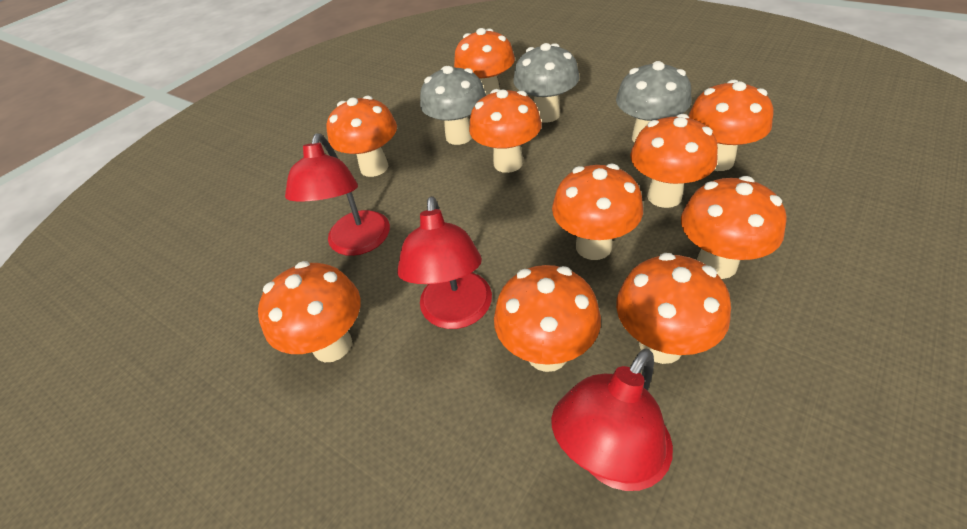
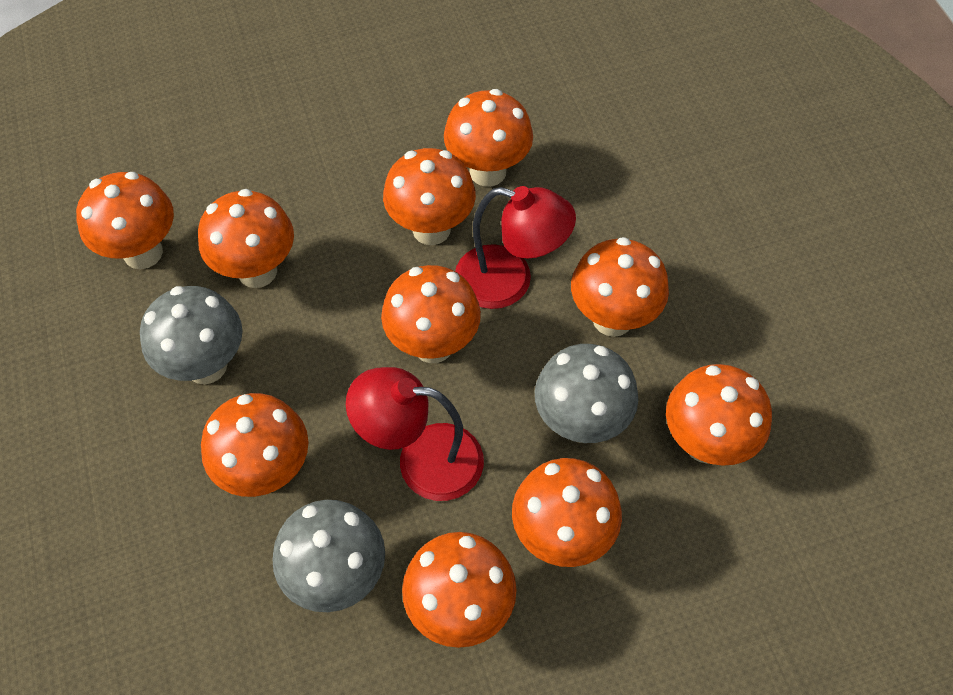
red lamp: 3 -> 2

